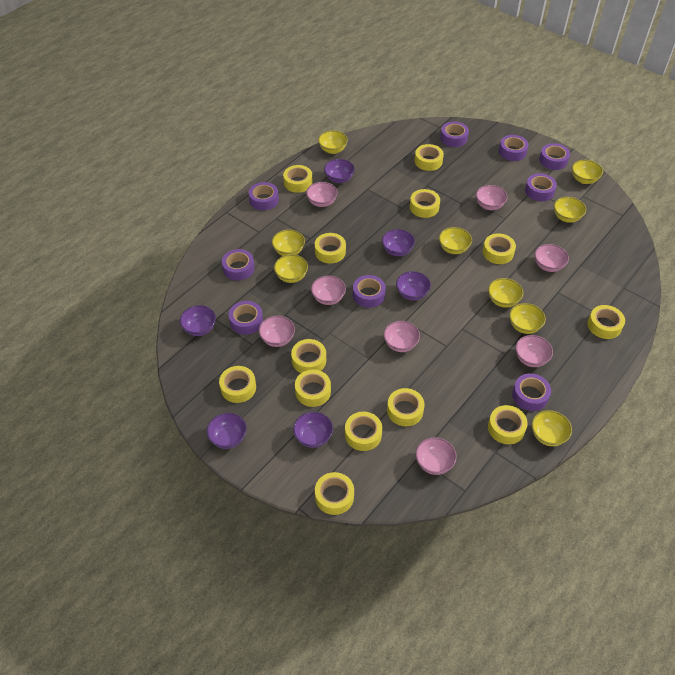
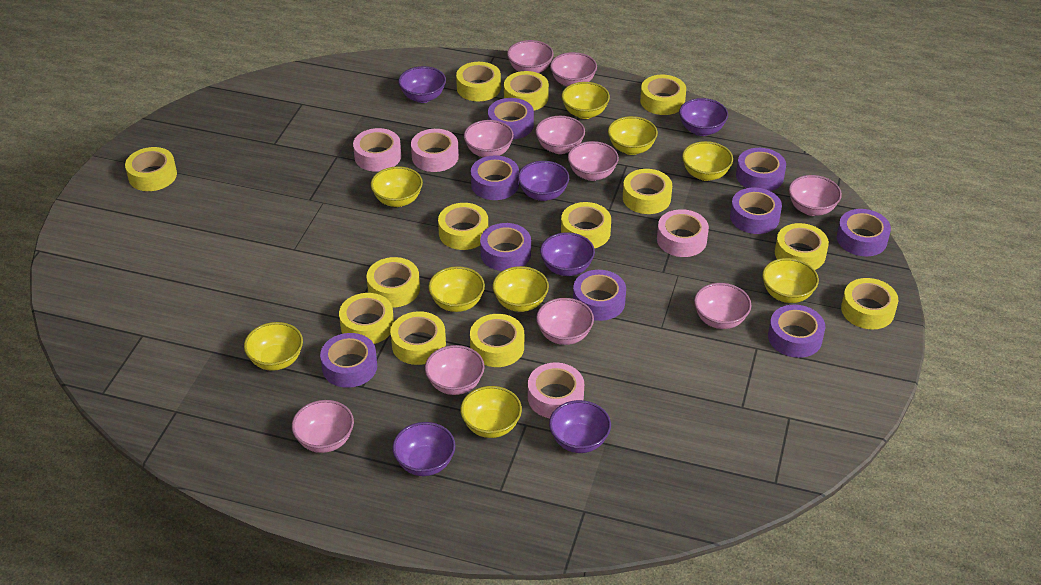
pink bowl: 8 -> 10
pink tape: 0 -> 4

